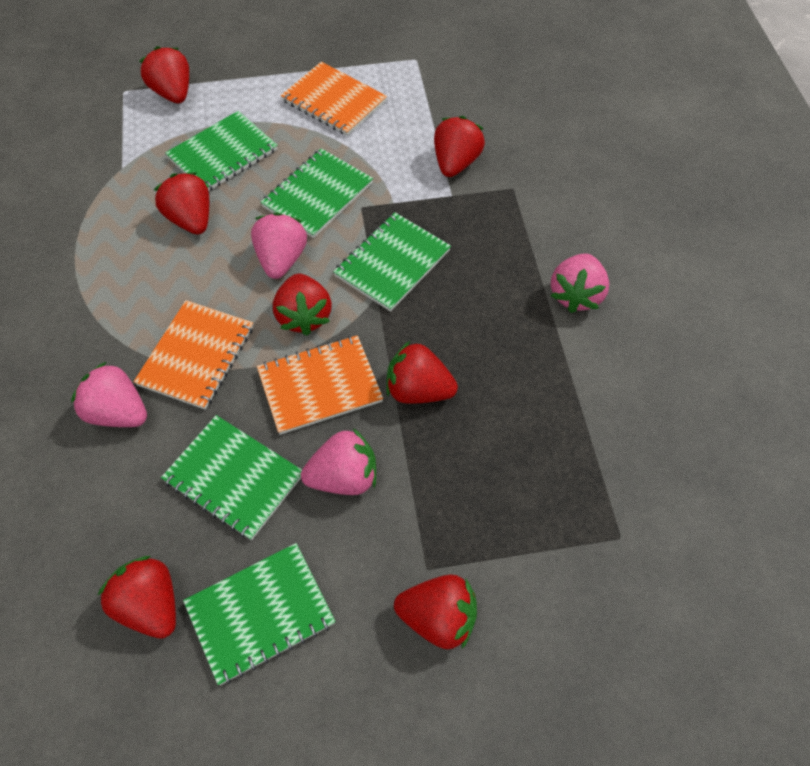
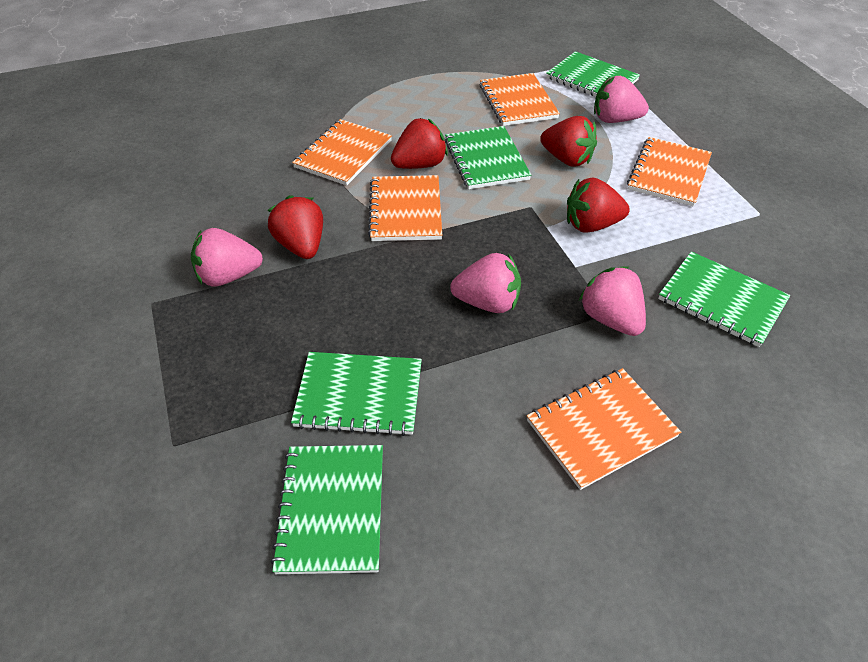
orange notebook: 3 -> 5
red strawberry: 7 -> 4

